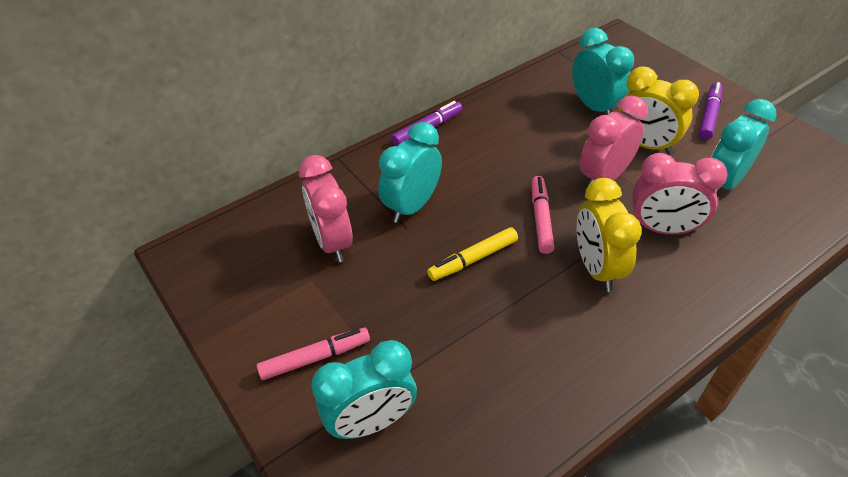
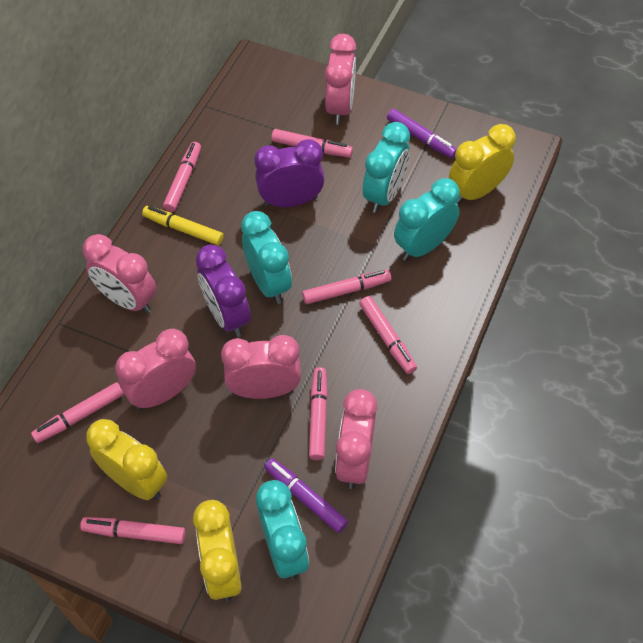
pink clock: 3 -> 5
pink marker: 2 -> 7
purple clock: 0 -> 2
yellow clock: 2 -> 3

